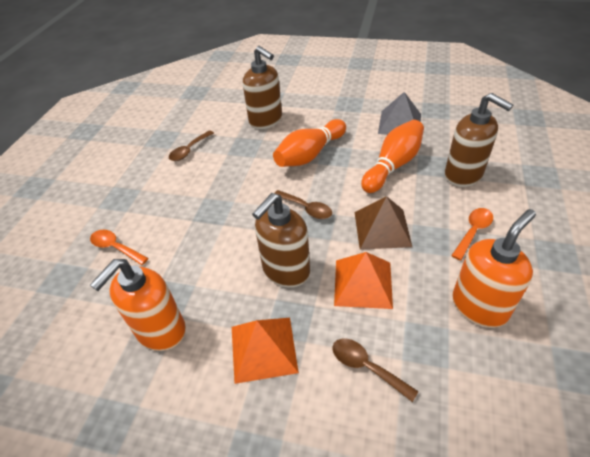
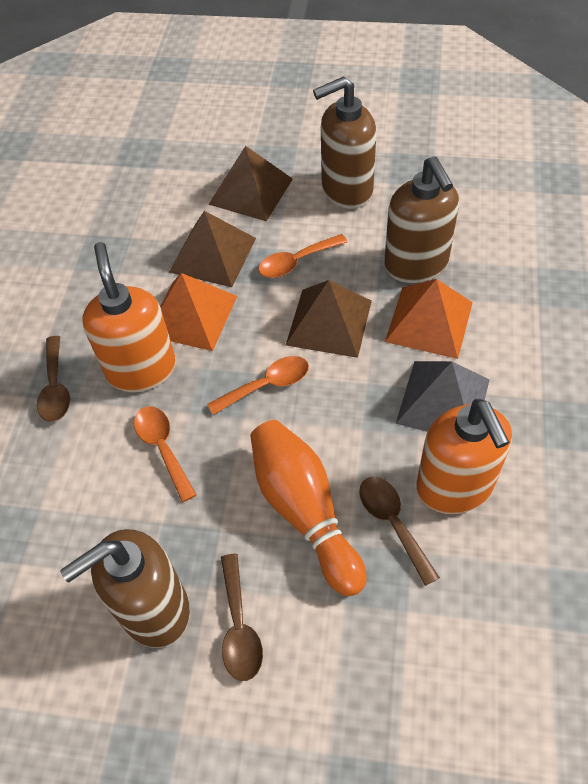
brown pyramid: 1 -> 3
orange bowling pin: 2 -> 1
orange spoon: 2 -> 3

